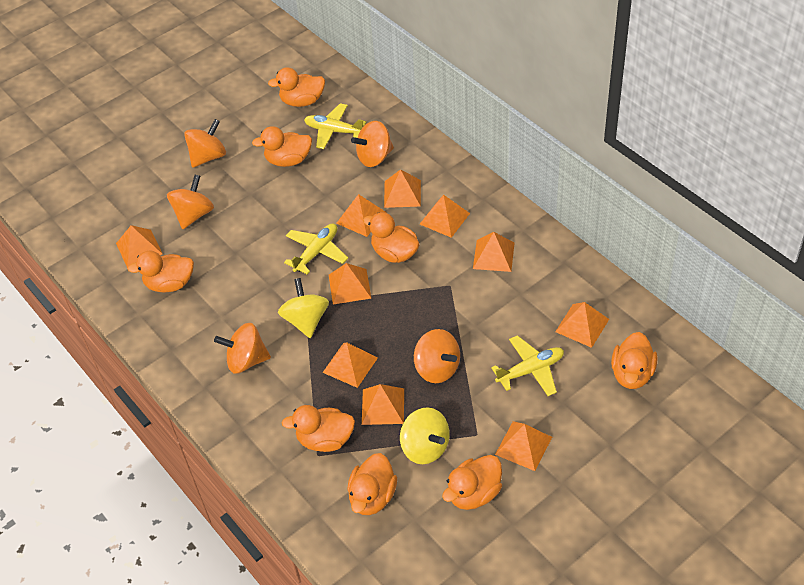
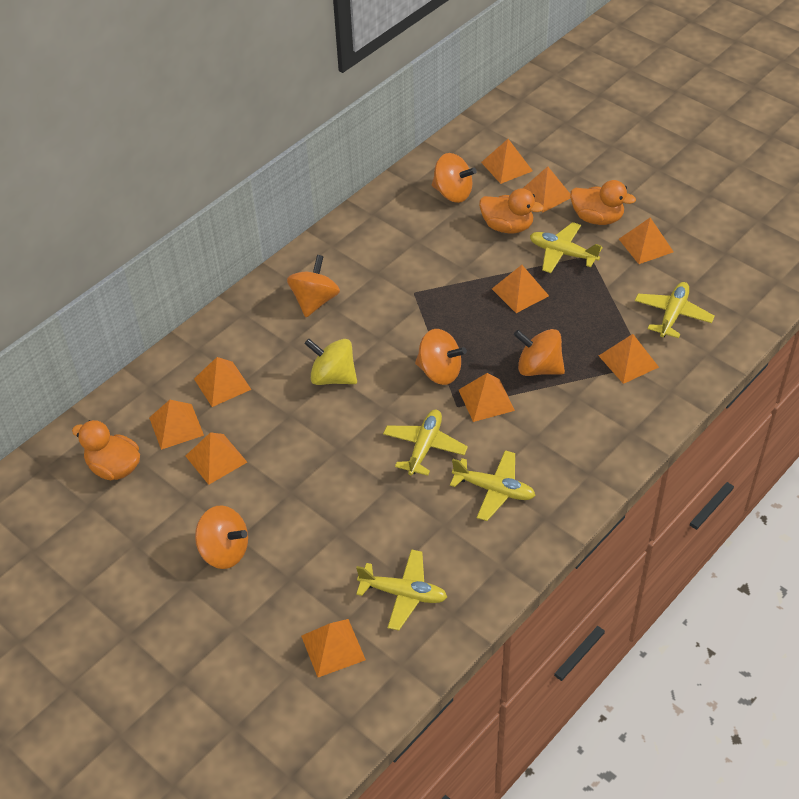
orange duck: 8 -> 3
yellow plane: 3 -> 5
yellow spinning top: 2 -> 1

